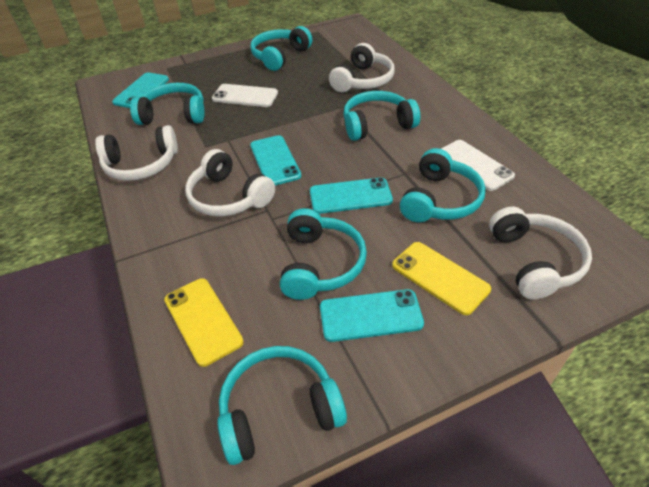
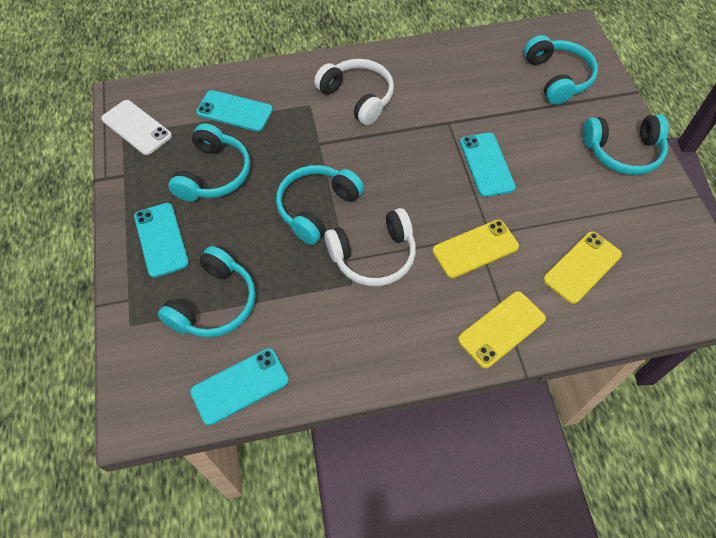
turquoise headphones: 6 -> 5
white headphones: 4 -> 2
white phone: 2 -> 1
yellow phone: 2 -> 3

